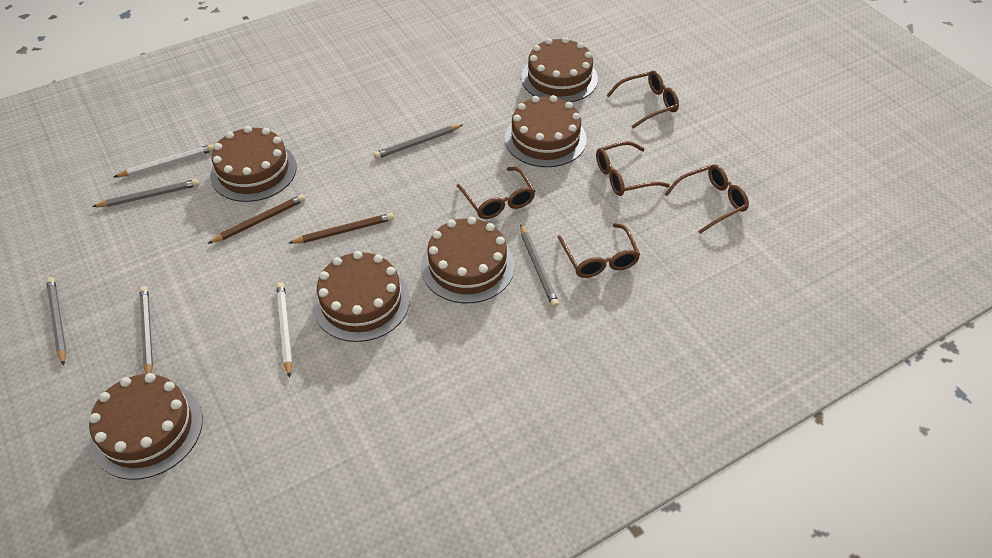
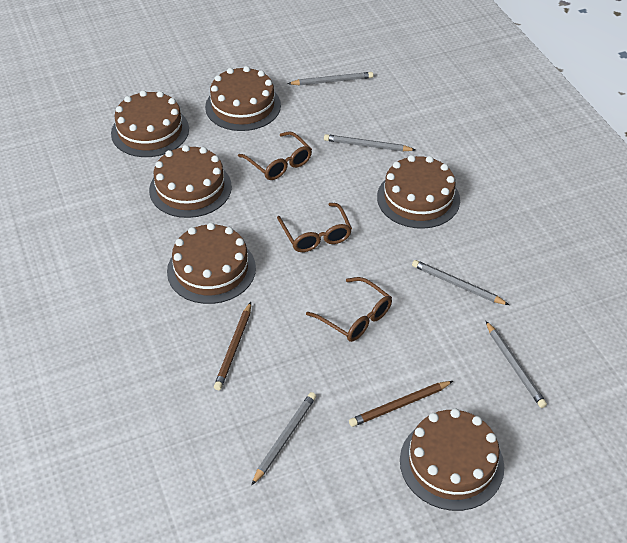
brown glasses: 5 -> 3
white pencil: 2 -> 0

